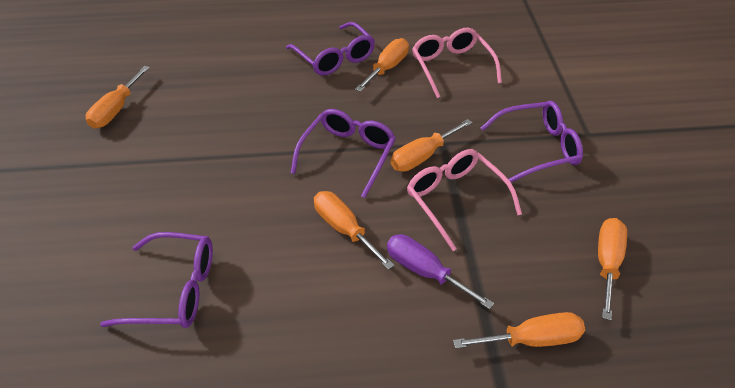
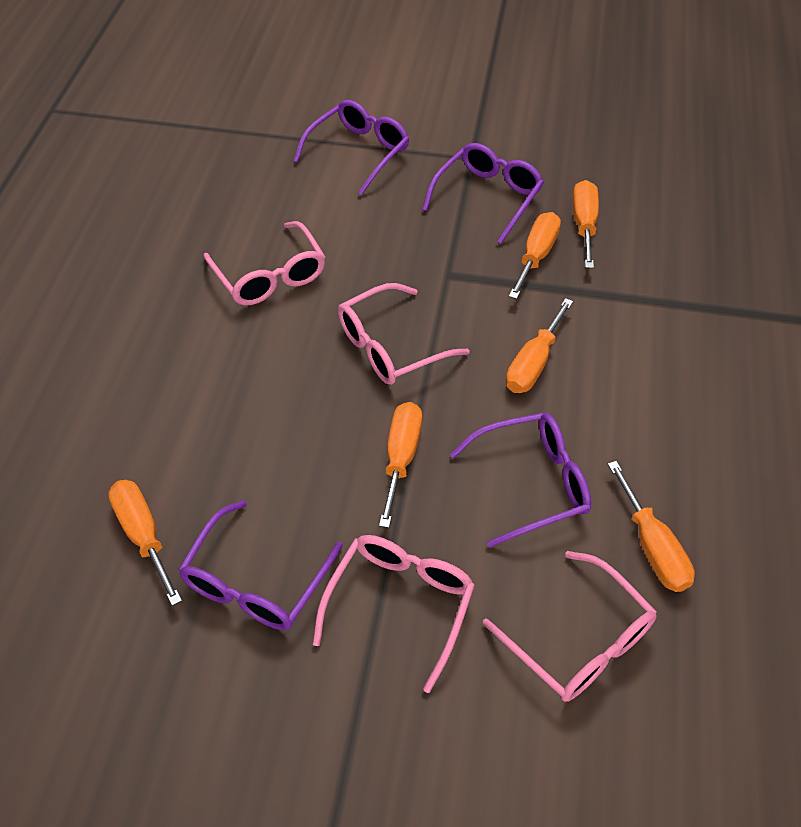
pink glasses: 2 -> 4
purple screwdriver: 1 -> 0

